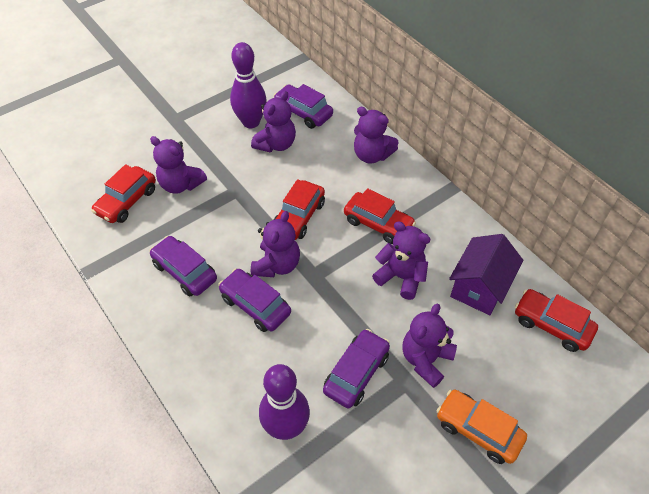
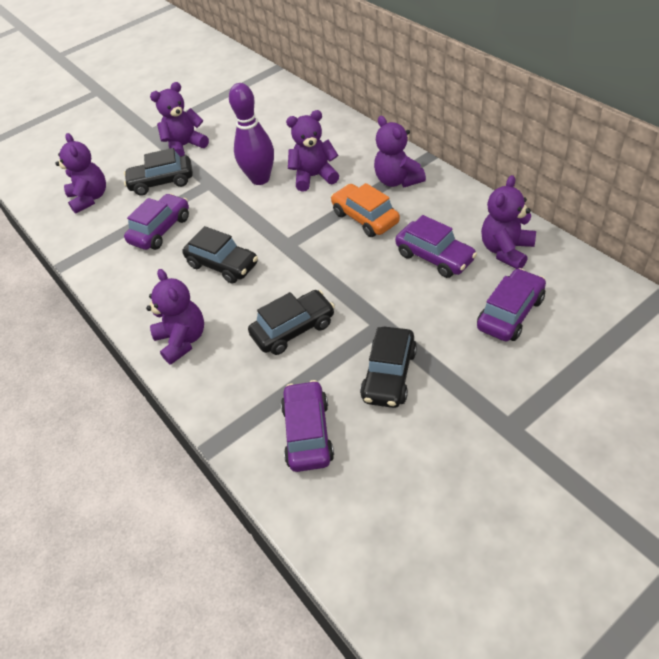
black car: 0 -> 4
purple bowling pin: 2 -> 1
purple house: 1 -> 0
red car: 4 -> 0

